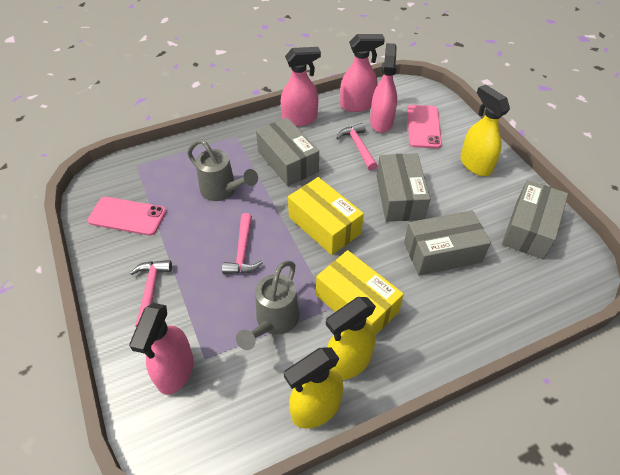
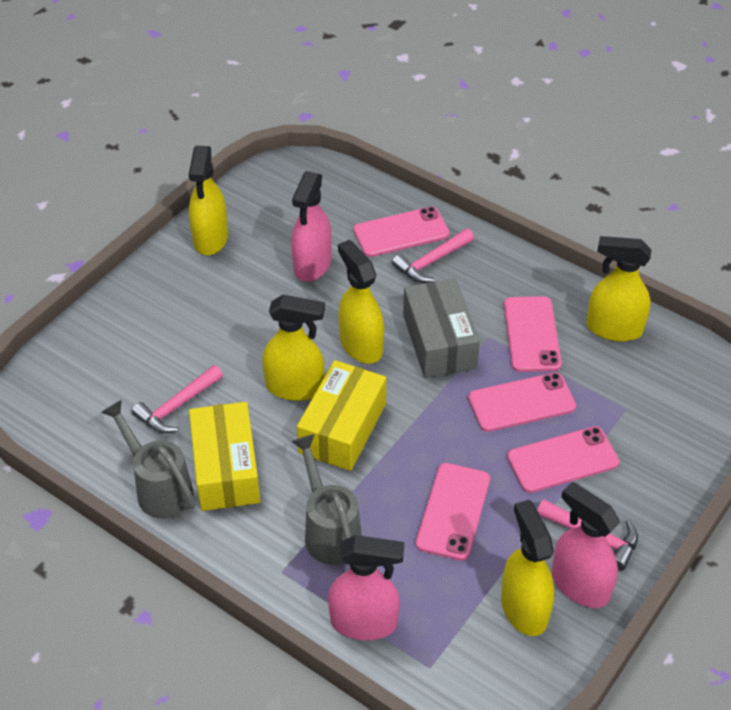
grey box: 4 -> 1
pink phone: 2 -> 5
pink spray bottle: 4 -> 3
yellow spray bottle: 3 -> 5

